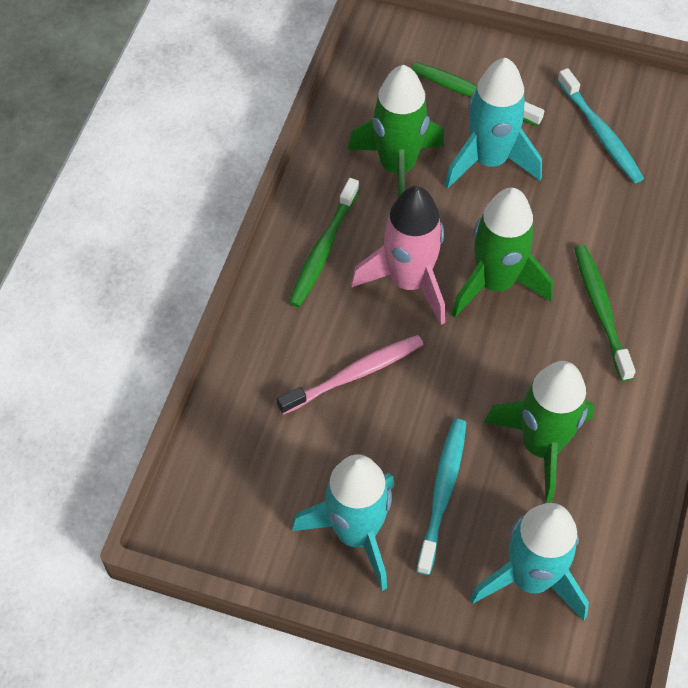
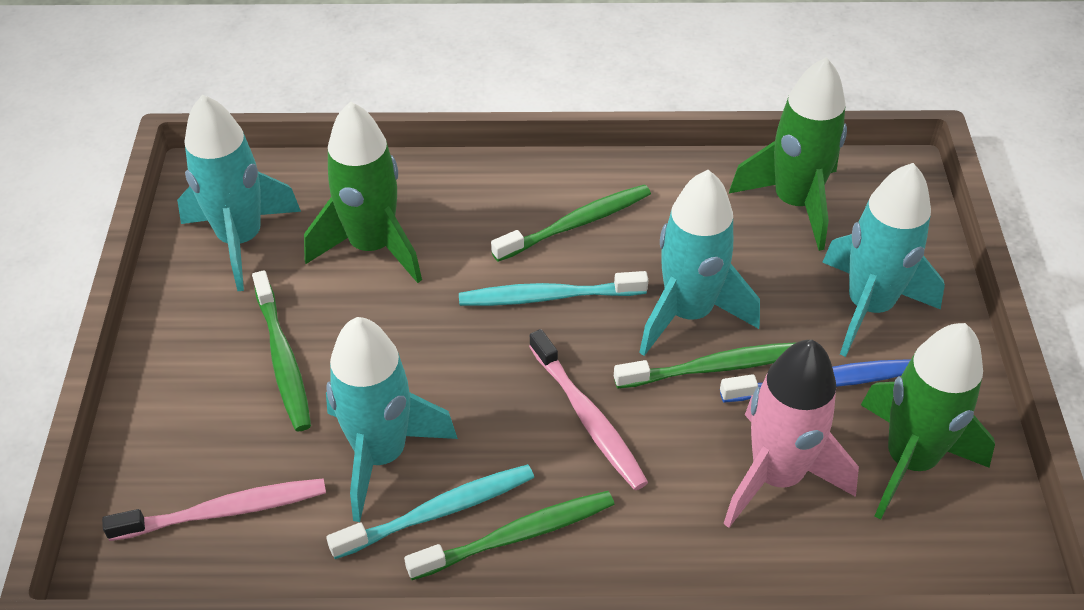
blue toothbrush: 0 -> 1
green toothbrush: 3 -> 4
pink toothbrush: 1 -> 2
turquoise rocket: 3 -> 4

